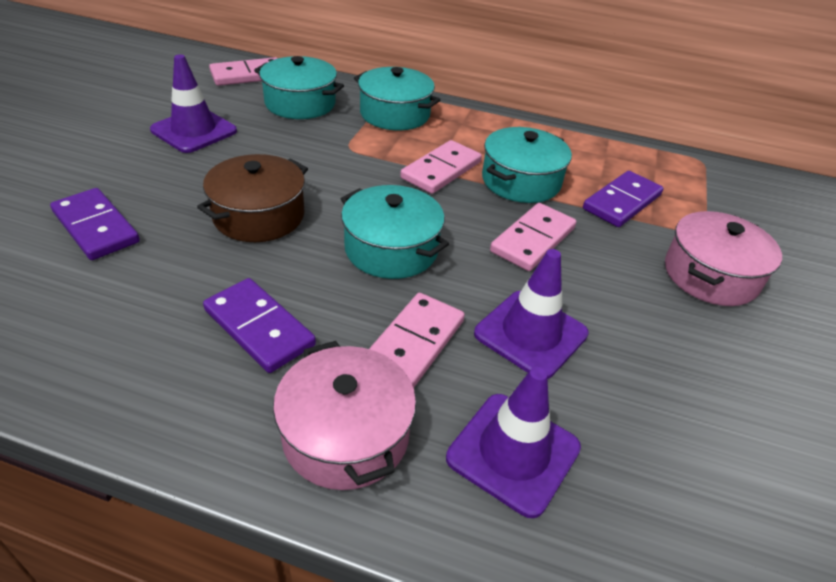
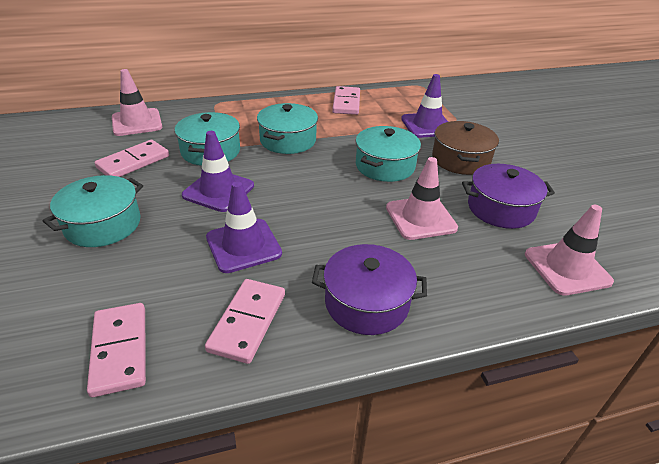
pink pot: 2 -> 0
pink traffic cone: 0 -> 3
purple domino: 3 -> 0
purple pot: 0 -> 2

